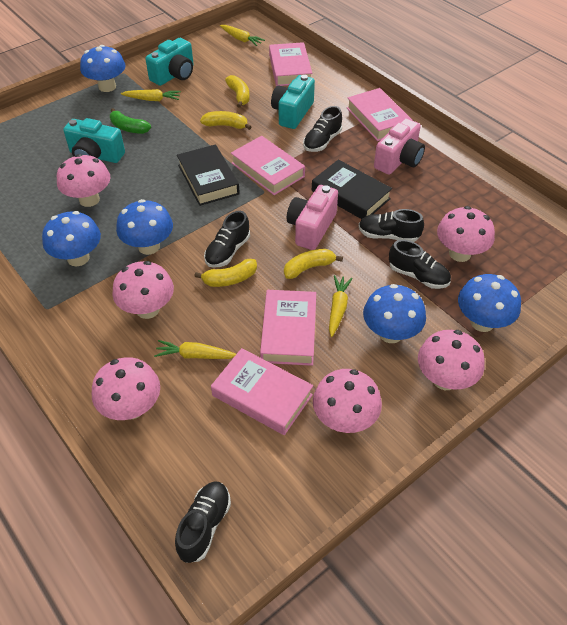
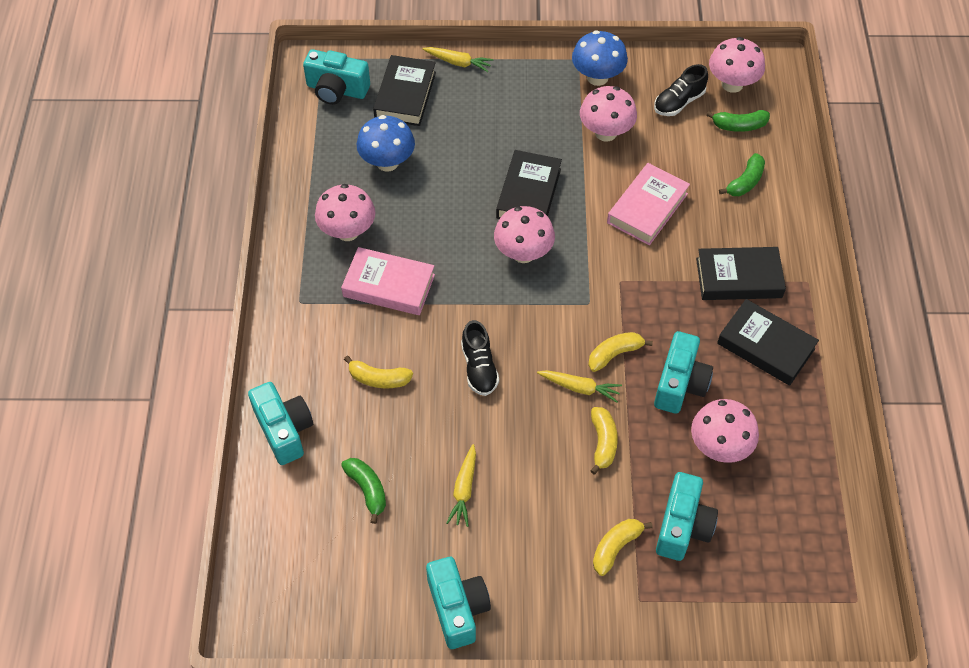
black book: 2 -> 4
black shoe: 5 -> 2
blue mushroom: 5 -> 2
green banana: 1 -> 3
pink book: 5 -> 2
pink camera: 2 -> 0
pink mushroom: 6 -> 5
turquoise camera: 3 -> 5
yellow carrot: 4 -> 3

